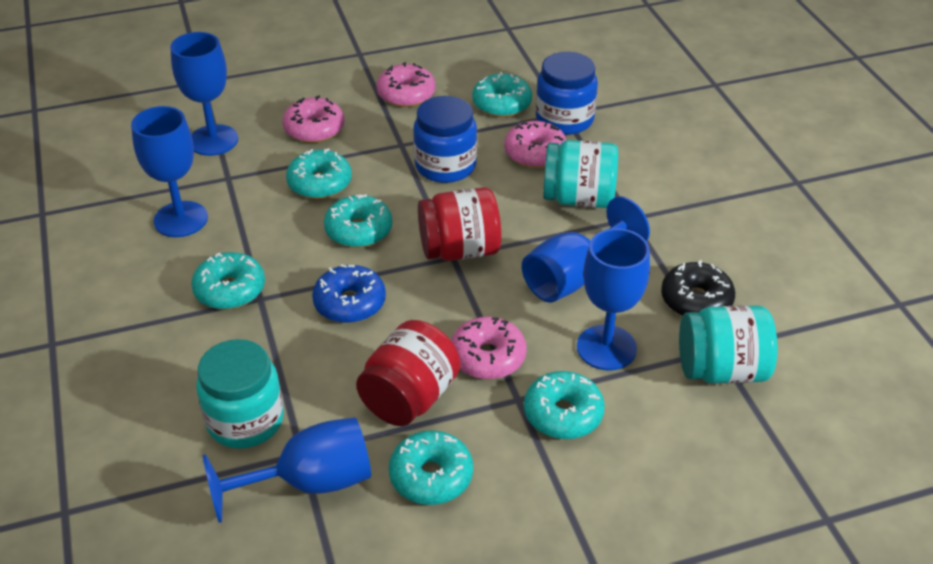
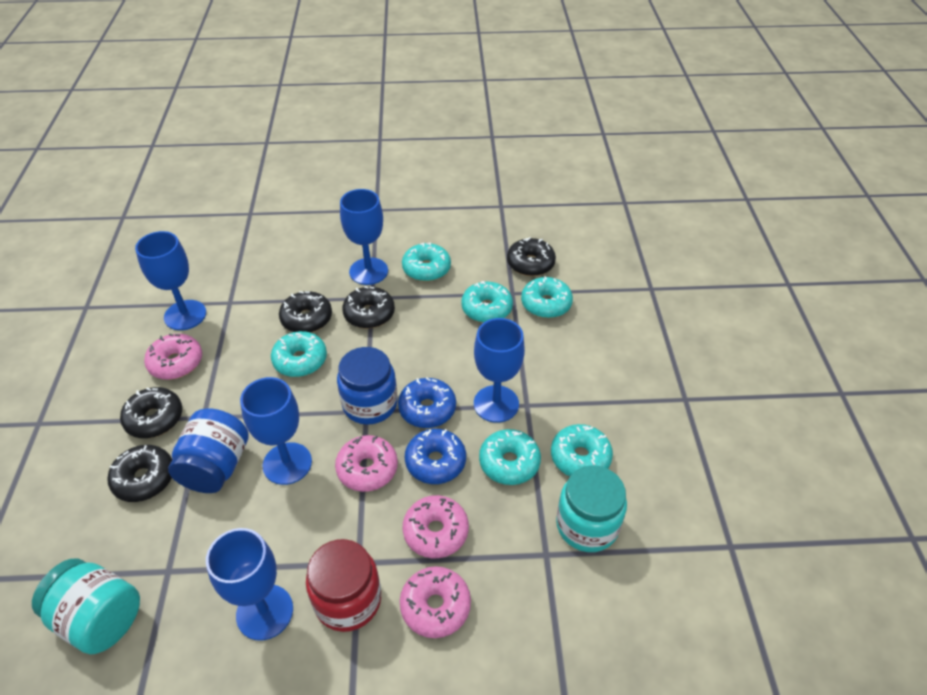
black donut: 1 -> 5
blue donut: 1 -> 2
red jar: 2 -> 1
turquoise jar: 3 -> 2

